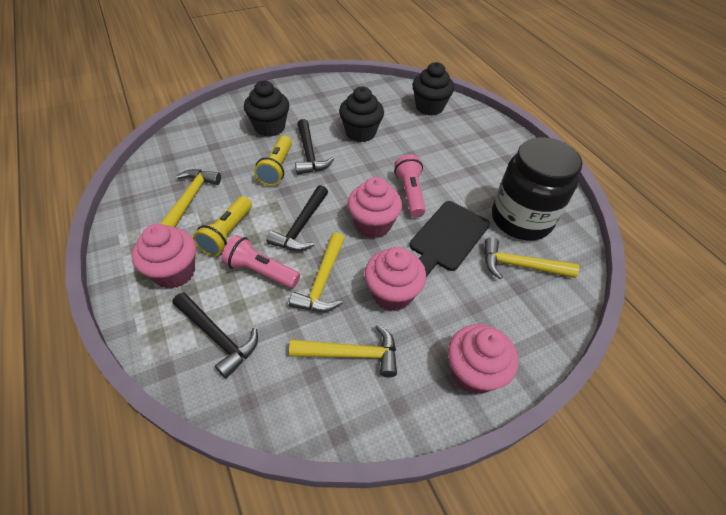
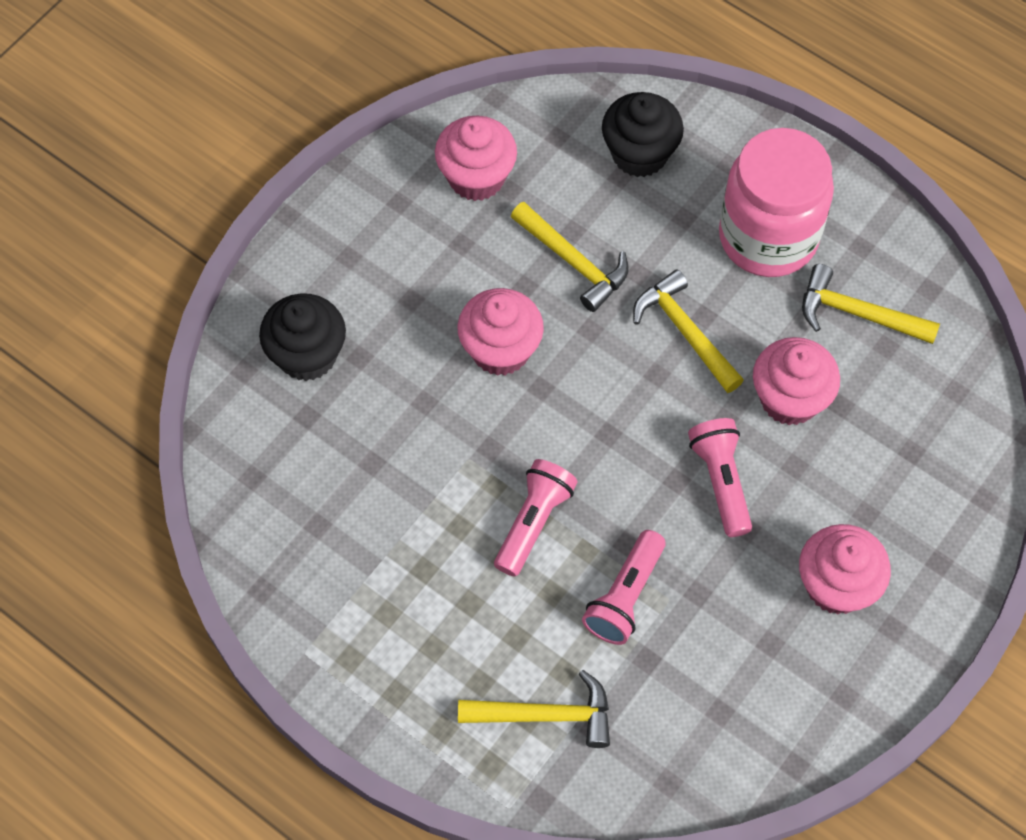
black cupcake: 3 -> 2
black cutting board: 1 -> 0
black hammer: 3 -> 0
black jar: 1 -> 0
pink flashlight: 2 -> 3
pink jar: 0 -> 1
yellow flashlight: 2 -> 0

